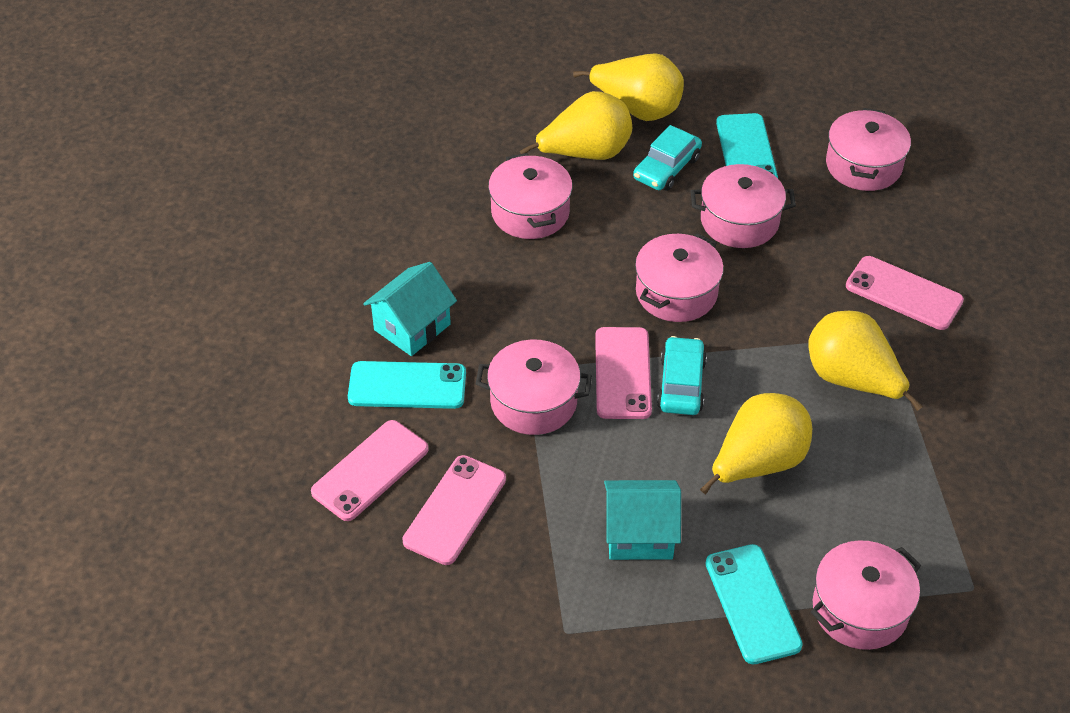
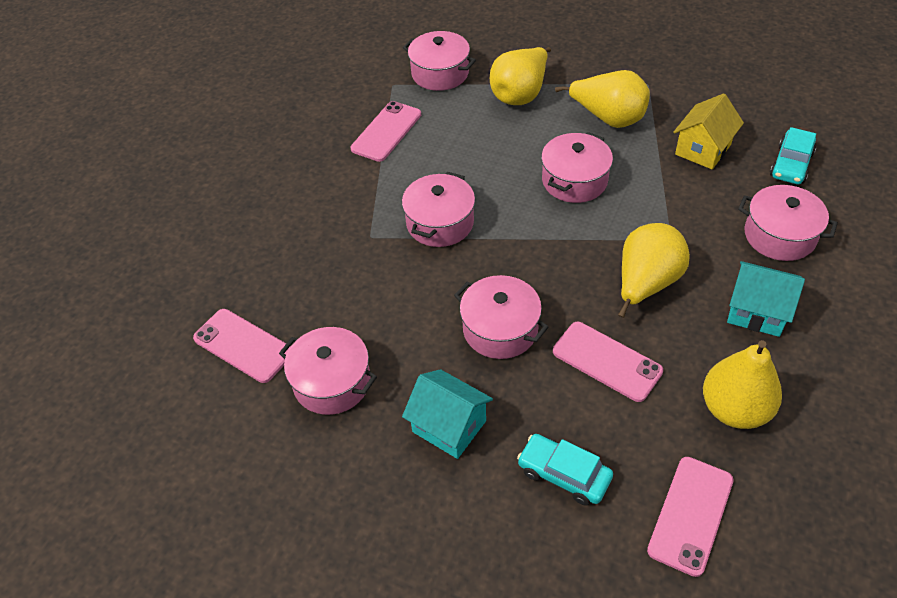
turquoise phone: 3 -> 0
yellow house: 0 -> 1

